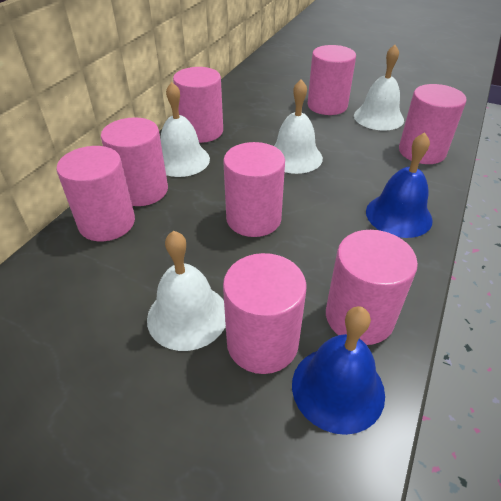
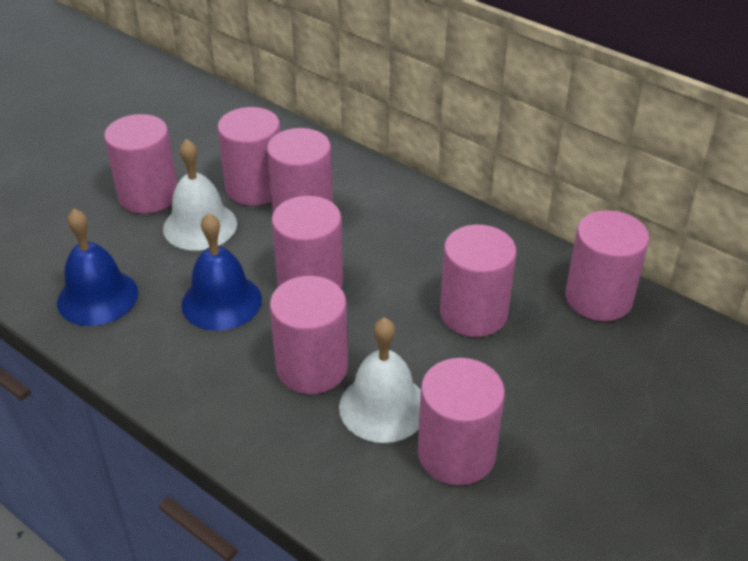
white bell: 4 -> 2

